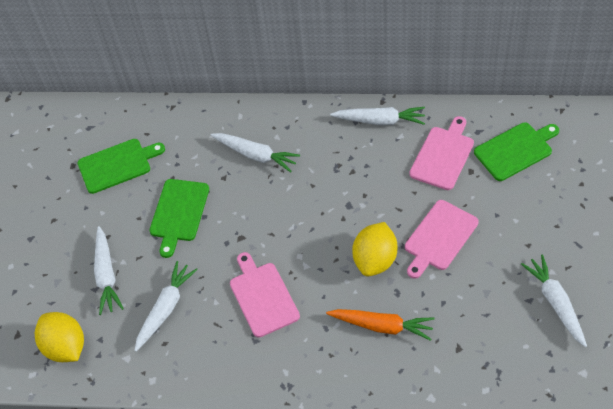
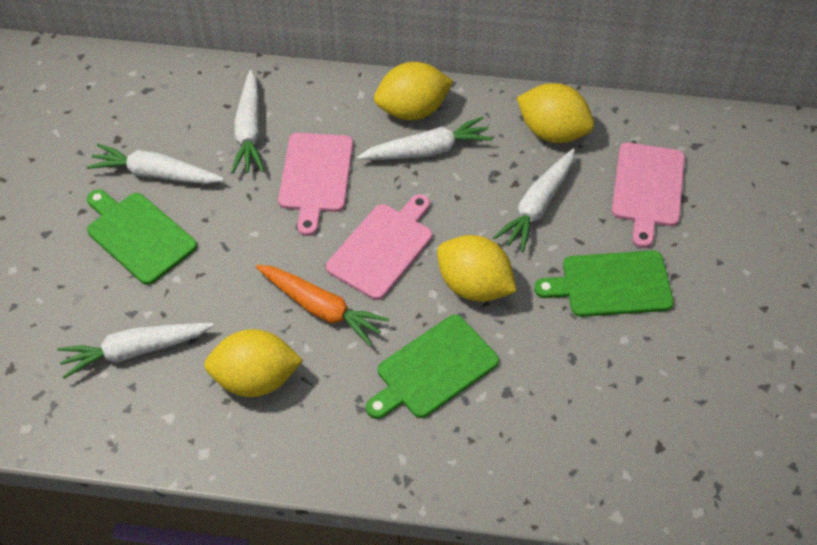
yellow lemon: 2 -> 4

